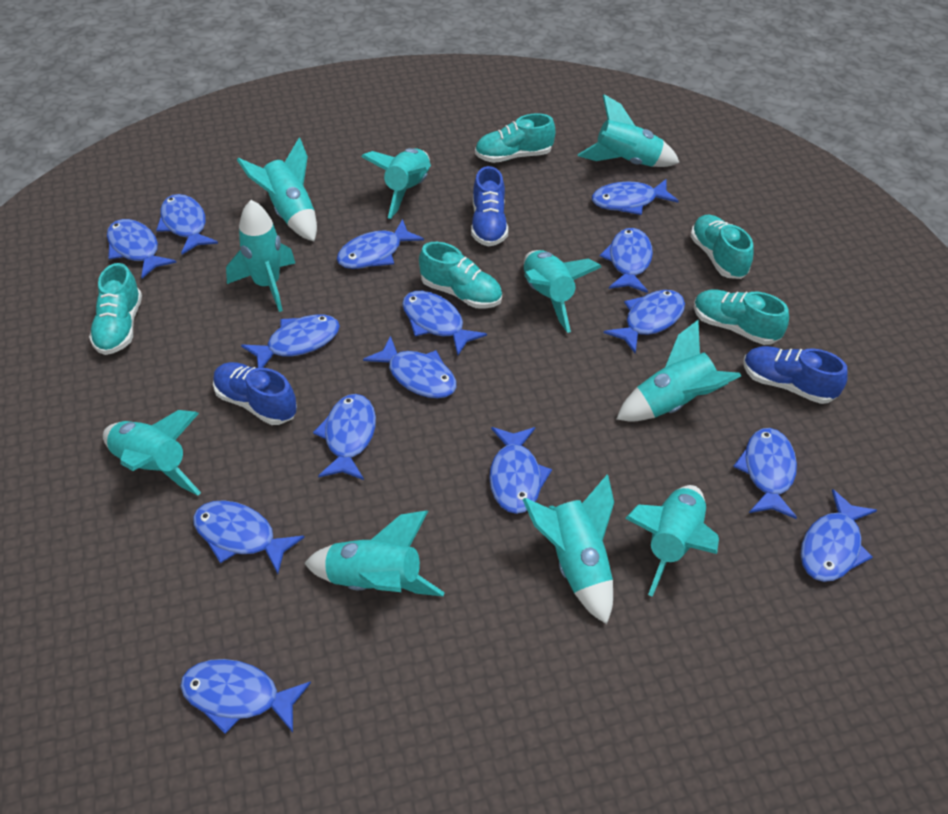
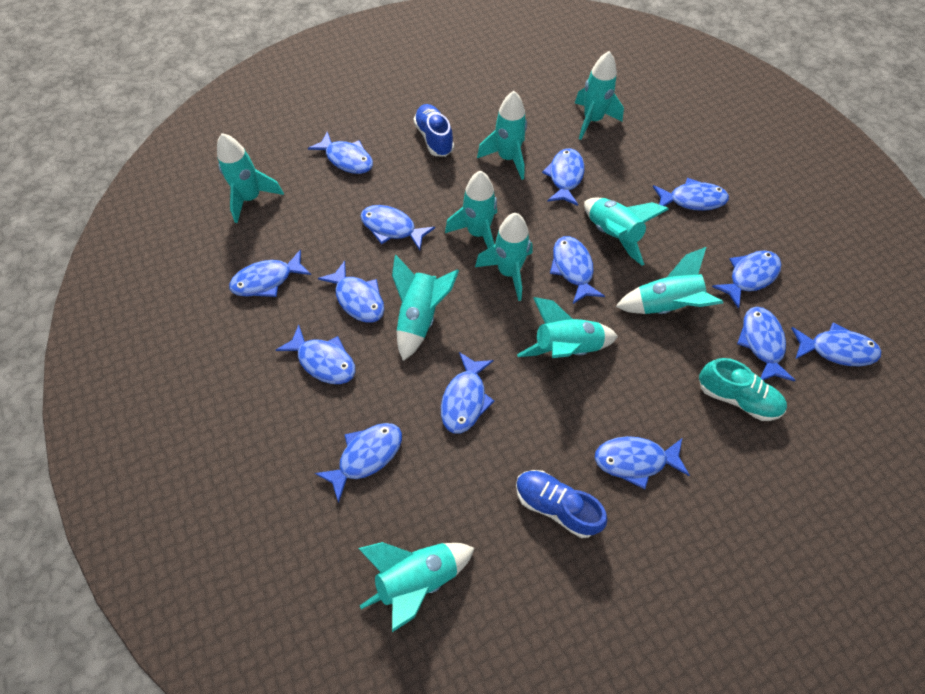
blue fish: 15 -> 14
blue shoe: 3 -> 2
turquoise shoe: 5 -> 1

